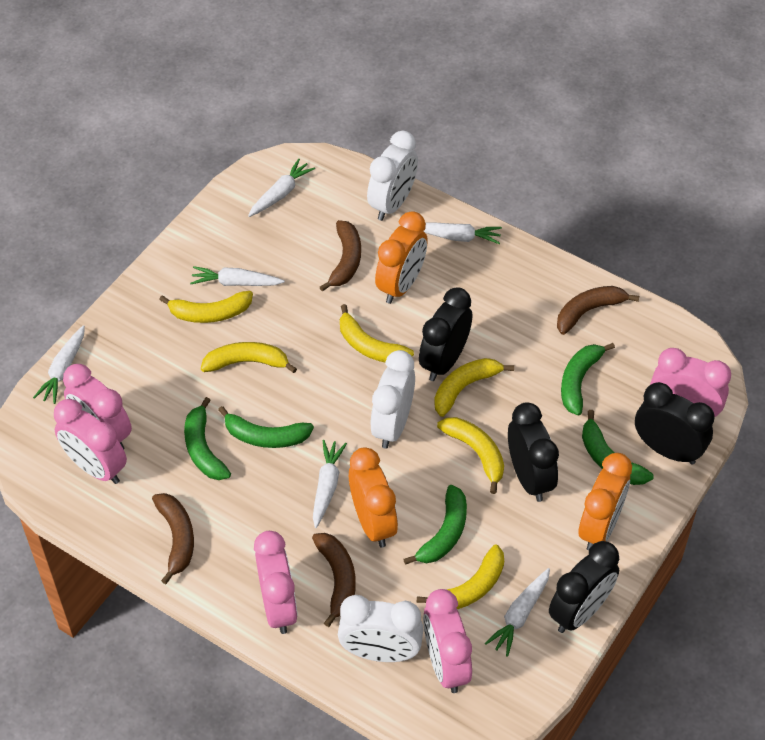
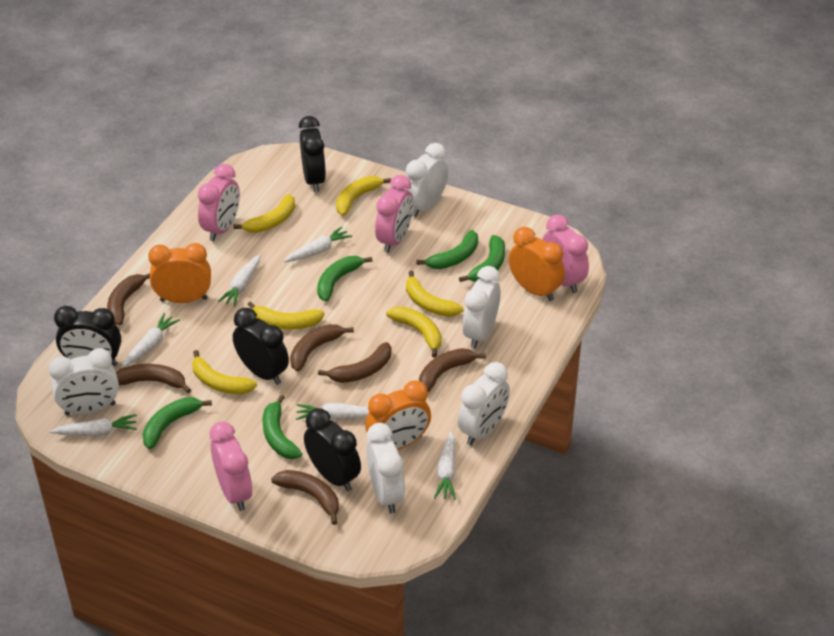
brown banana: 4 -> 6
pink clock: 5 -> 4
white clock: 3 -> 5

